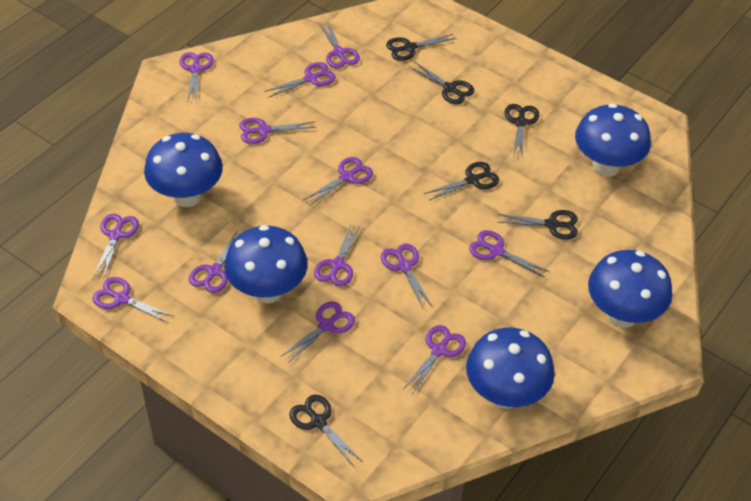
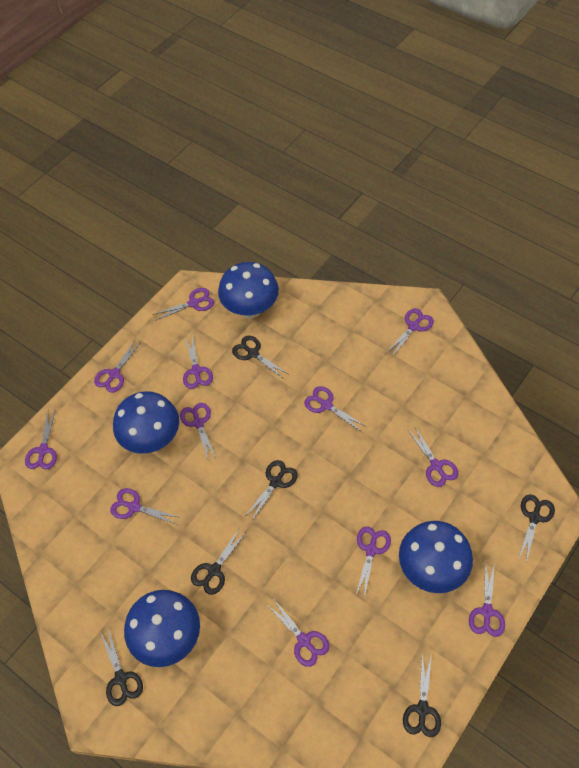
blue mushroom: 5 -> 4
purple scissors: 13 -> 12

